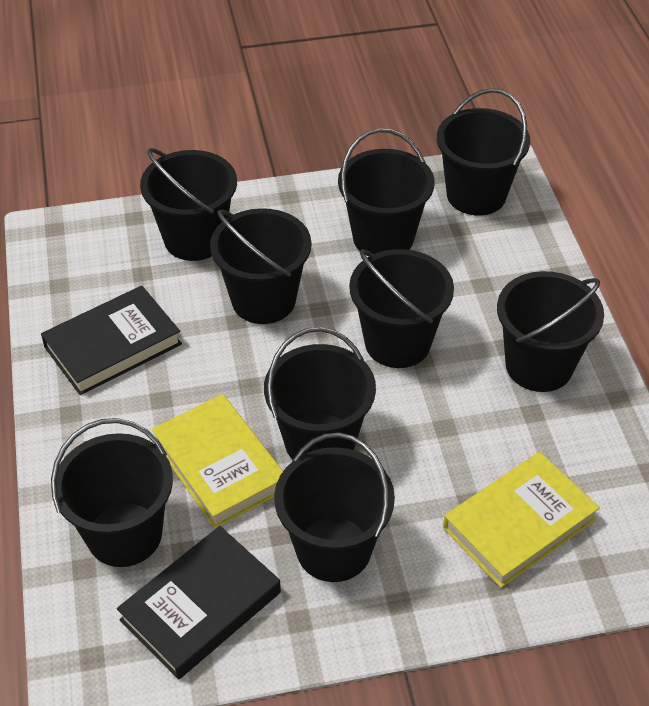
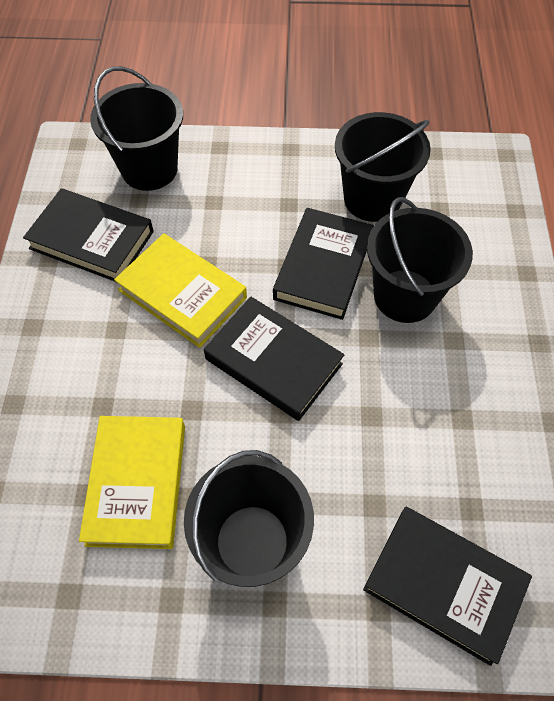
black book: 2 -> 4
black bucket: 9 -> 4

